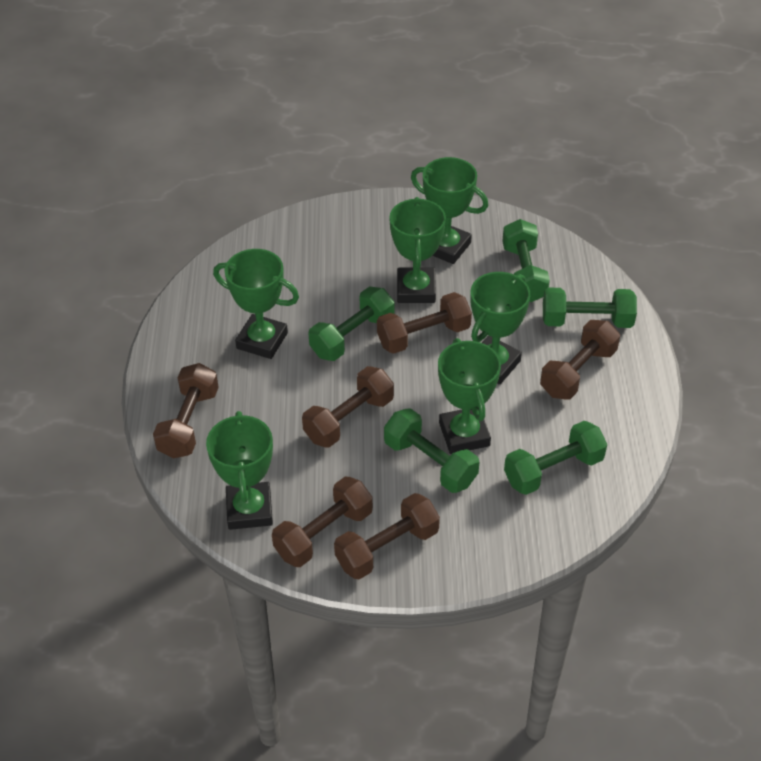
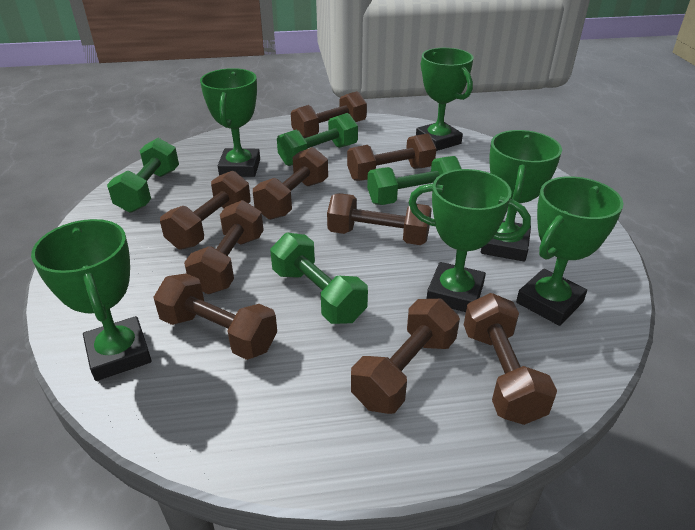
brown dumbbell: 6 -> 9
green dumbbell: 5 -> 4

